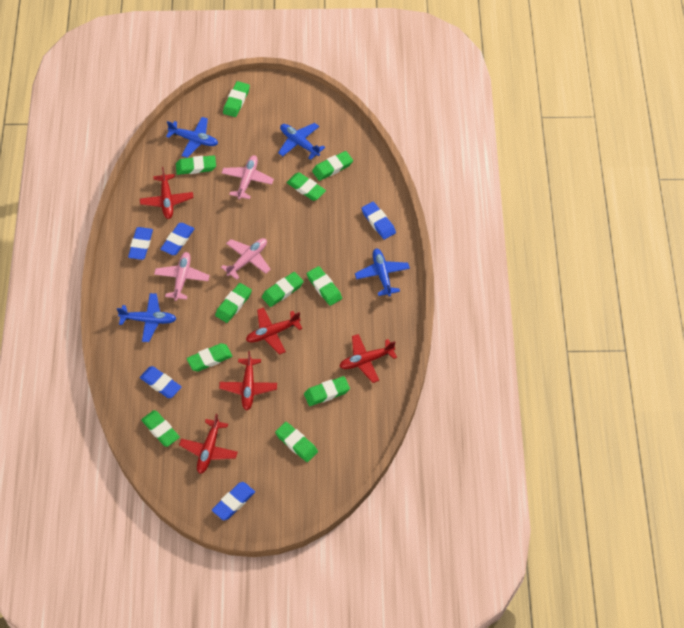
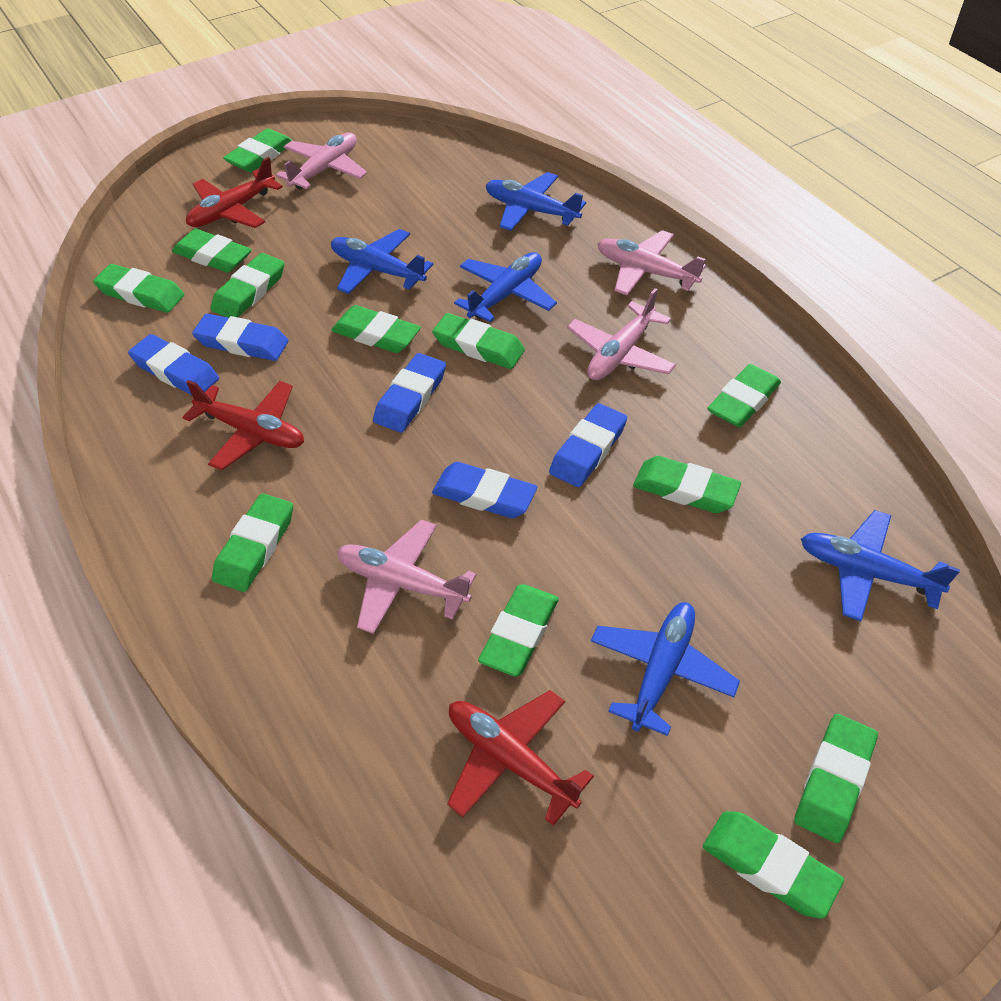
blue plane: 4 -> 5
green eraser: 11 -> 12
pink plane: 3 -> 4
red plane: 5 -> 3

